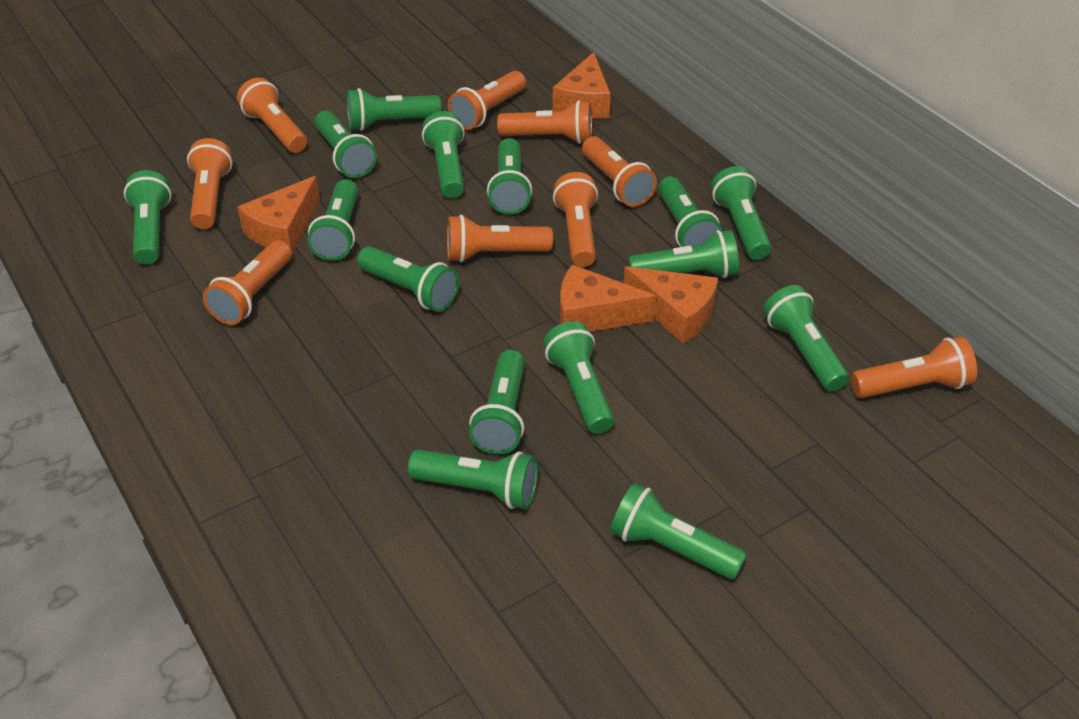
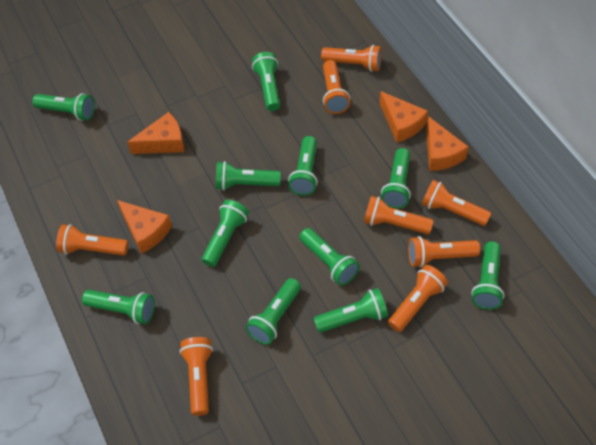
green flashlight: 15 -> 11
orange flashlight: 9 -> 8

